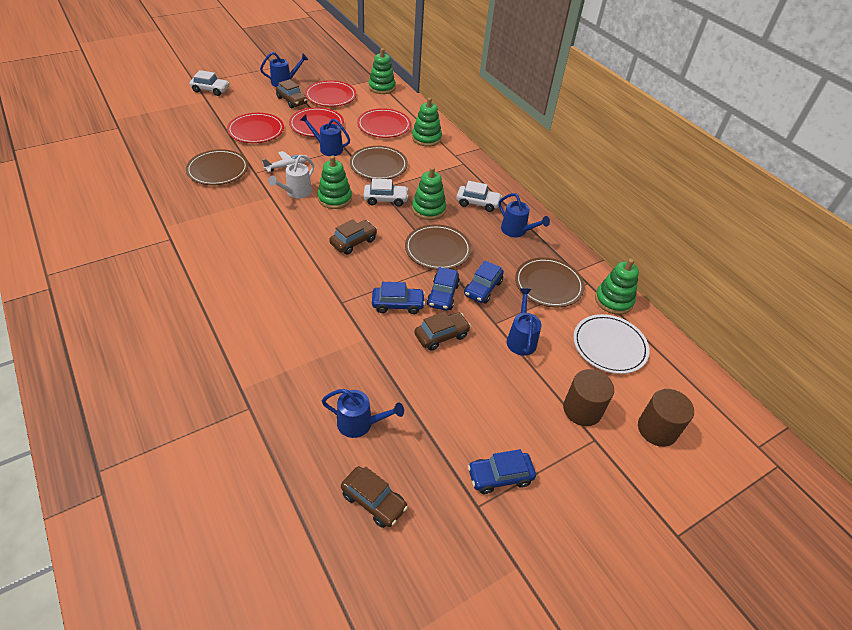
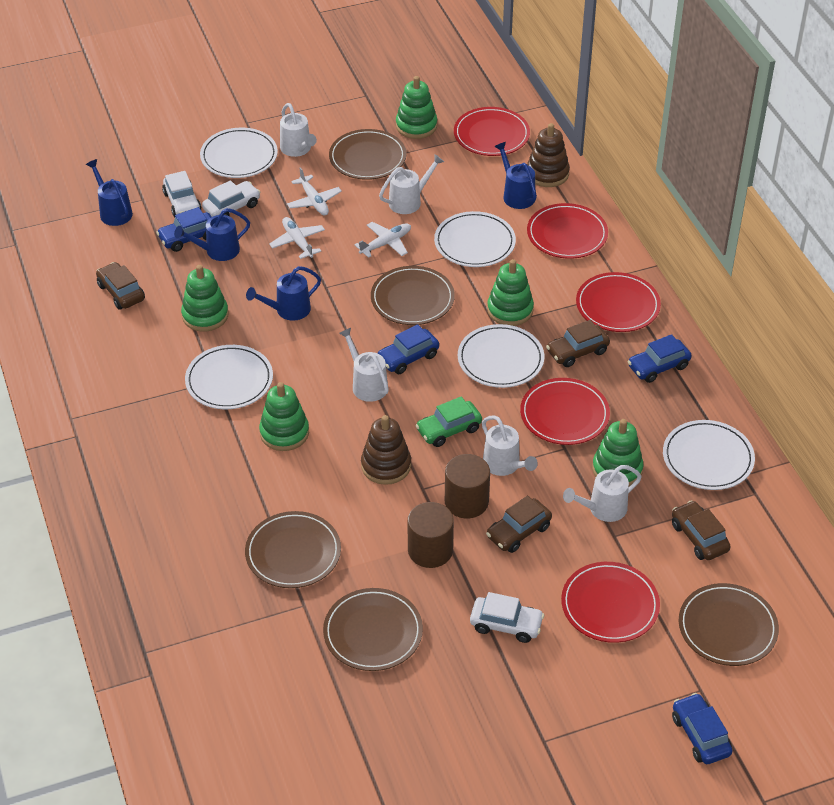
blue watering can: 5 -> 4
brown plate: 4 -> 5
brown stacking toy: 0 -> 2
green car: 0 -> 1
red plate: 4 -> 5
white plane: 1 -> 3
white plate: 1 -> 5
white watering can: 1 -> 5

